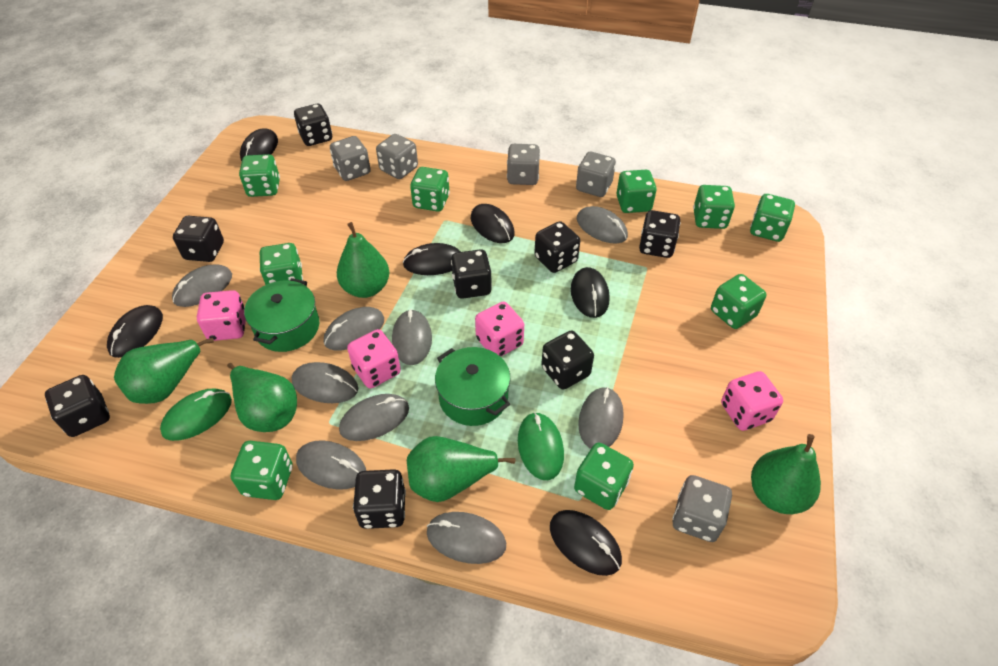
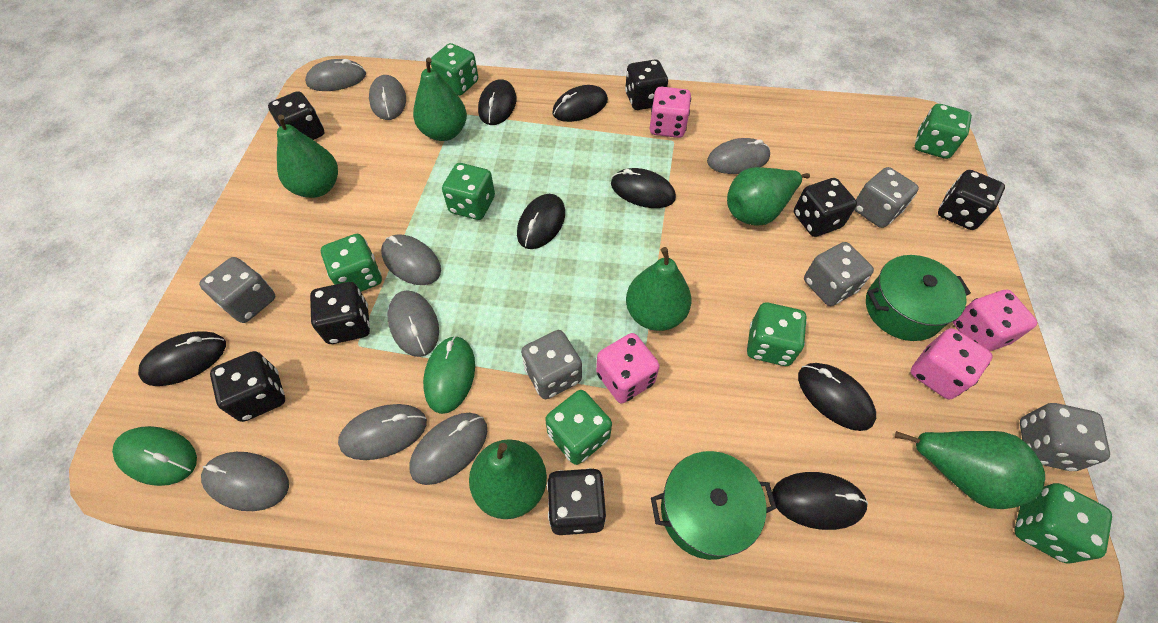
black dice: 8 -> 7
black mouse: 6 -> 7
green dice: 9 -> 7
green pear: 5 -> 6
grey mouse: 9 -> 8

